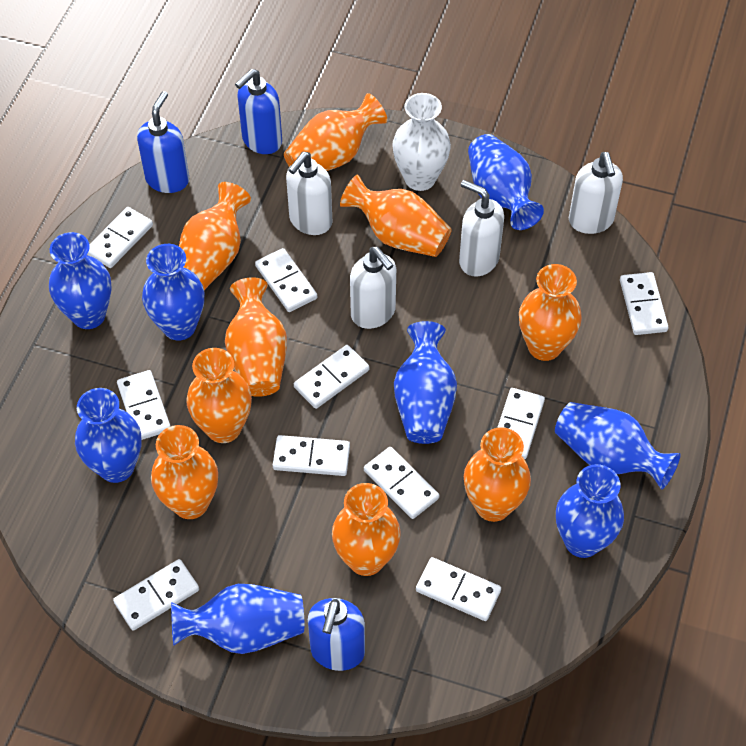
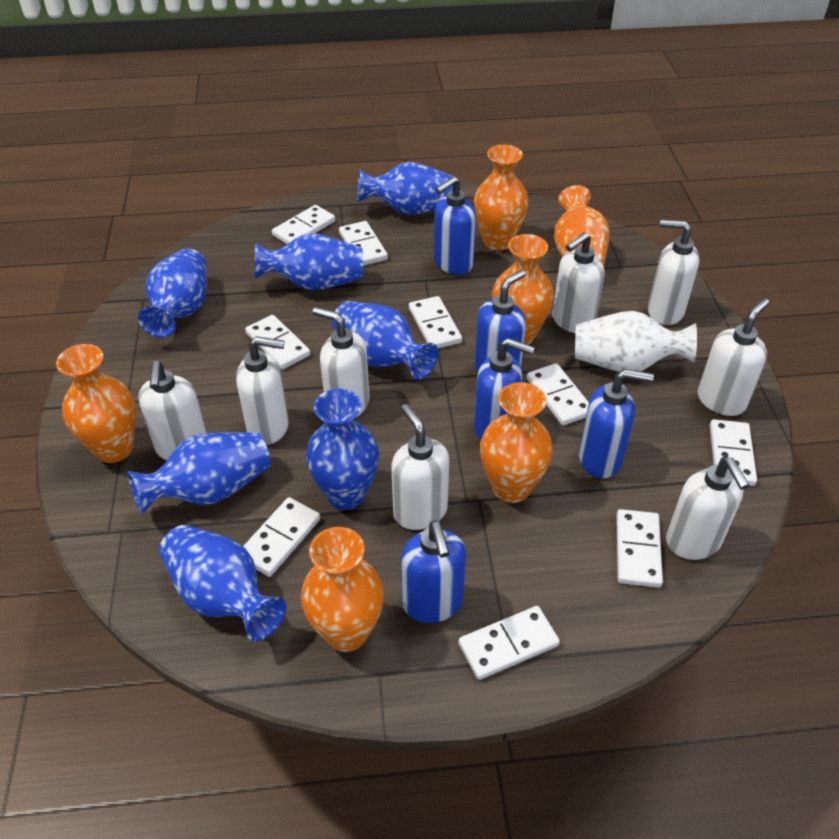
blue soap dispenser: 3 -> 5
blue vase: 8 -> 7
orange vase: 9 -> 6
white domino: 10 -> 9
white soap dispenser: 4 -> 8

